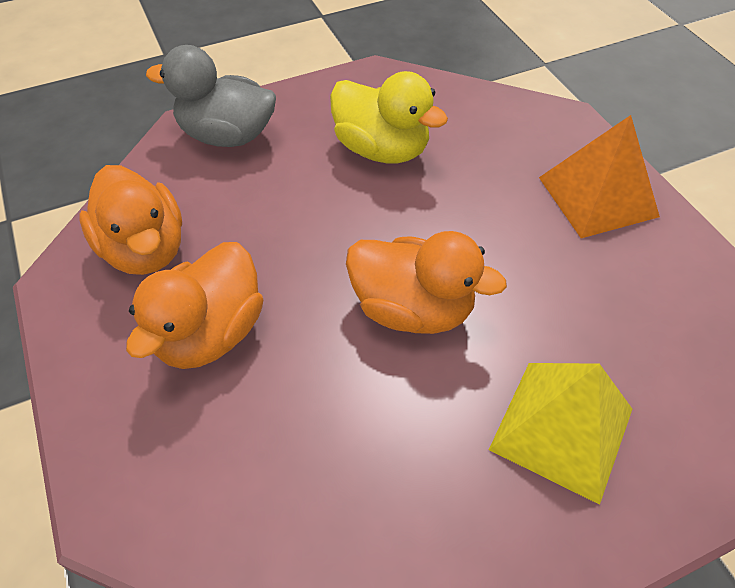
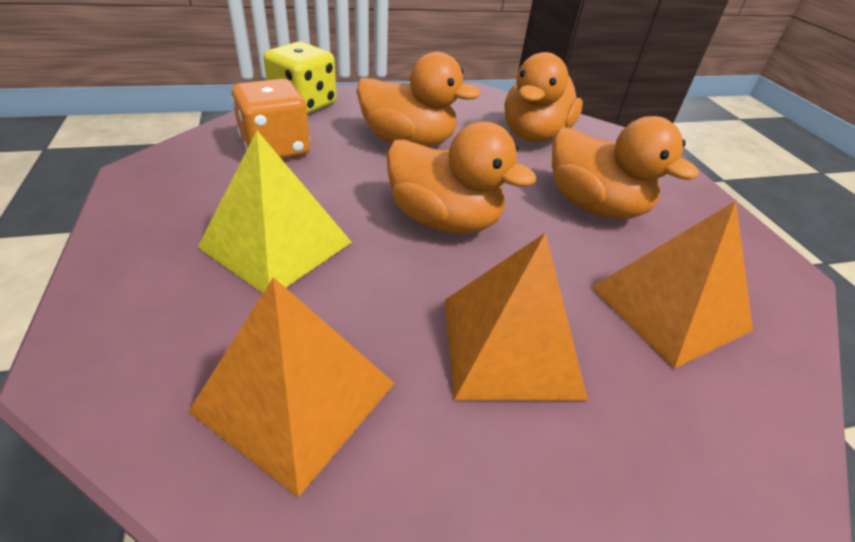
grey duck: 1 -> 0
orange dice: 0 -> 1
orange duck: 3 -> 4
orange pyramid: 1 -> 3
yellow dice: 0 -> 1
yellow duck: 1 -> 0

